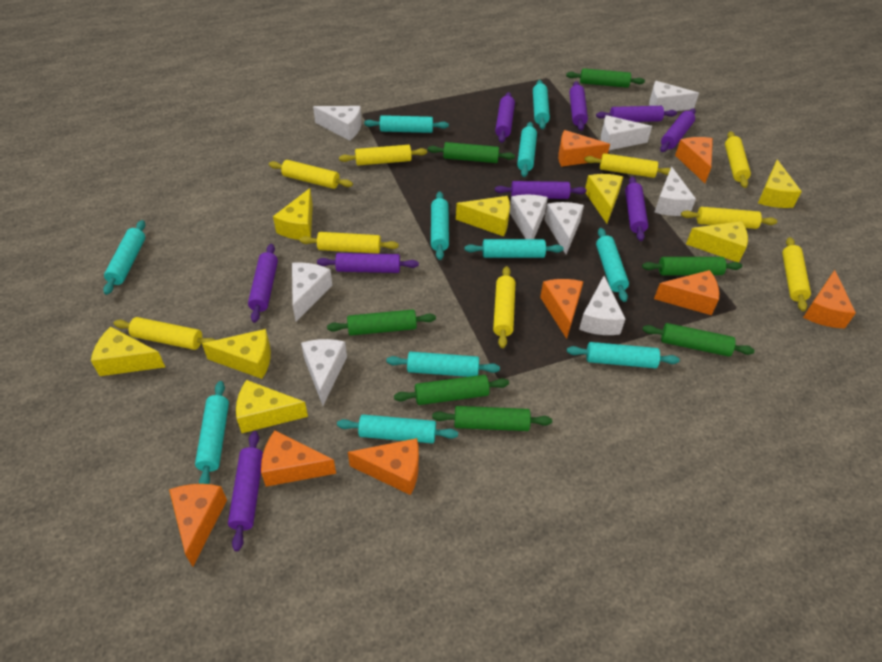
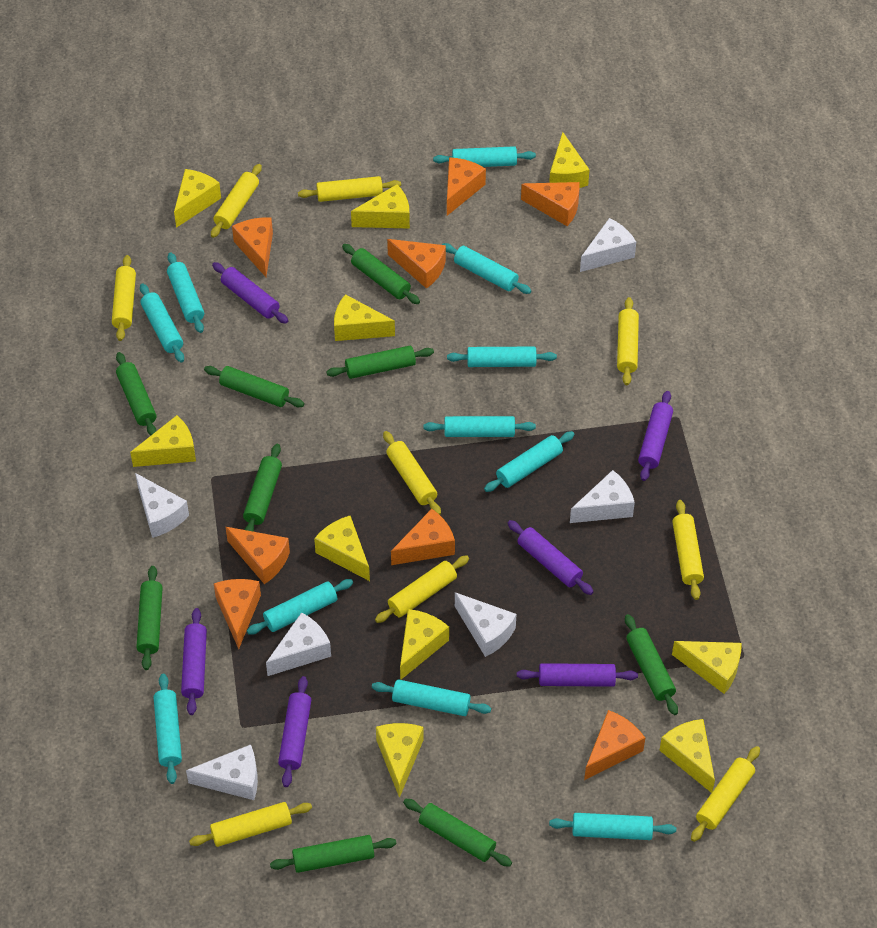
green rolling pin: 7 -> 9
purple rolling pin: 9 -> 6
white cheese: 9 -> 6
yellow cheese: 8 -> 10

